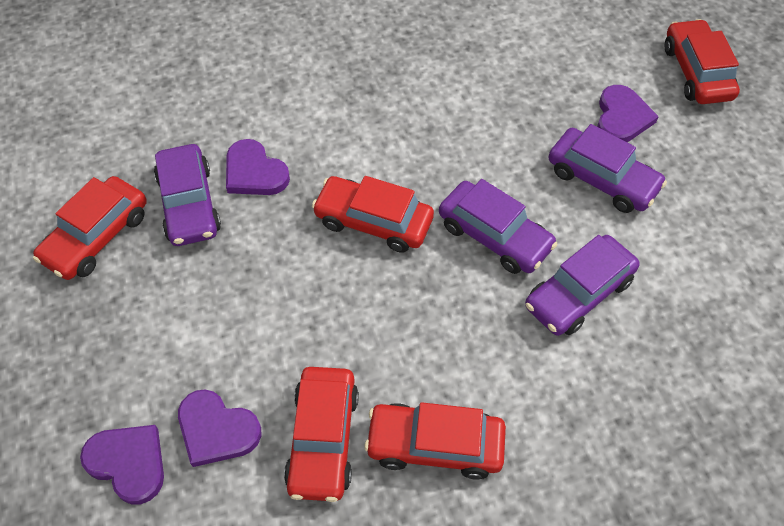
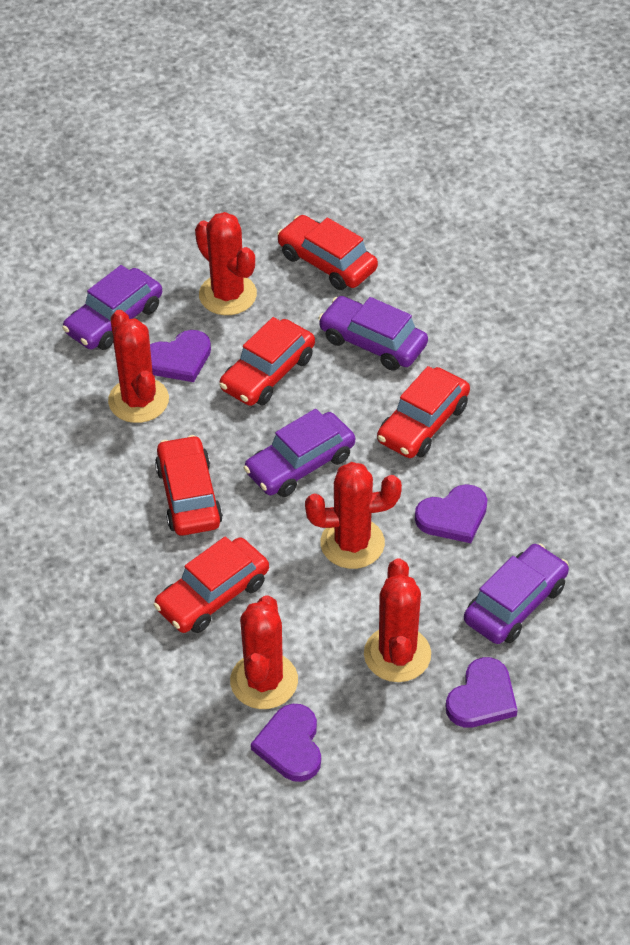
red cactus: 0 -> 5

